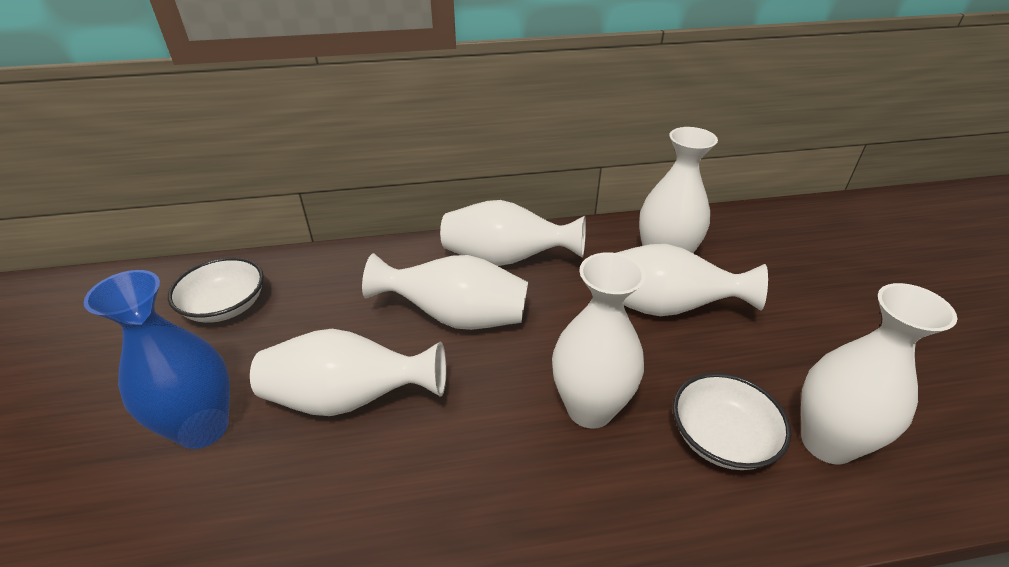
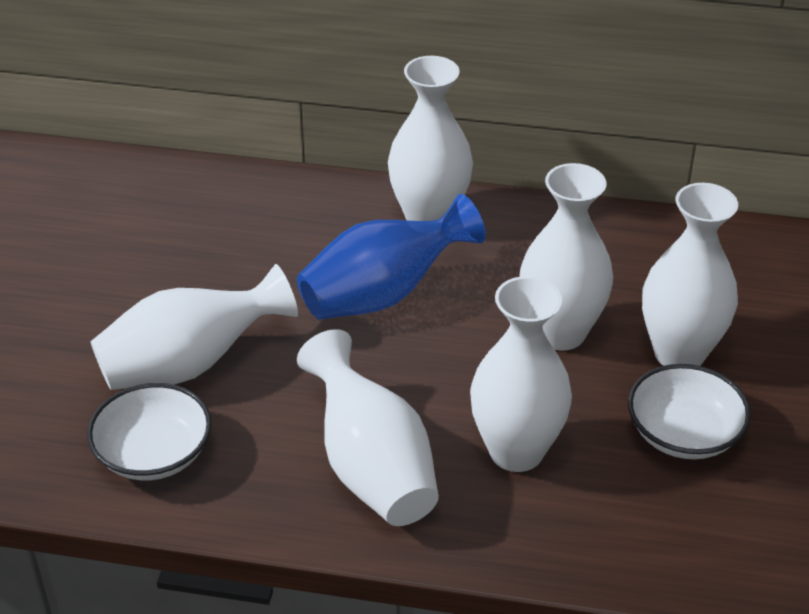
white vase: 7 -> 6

